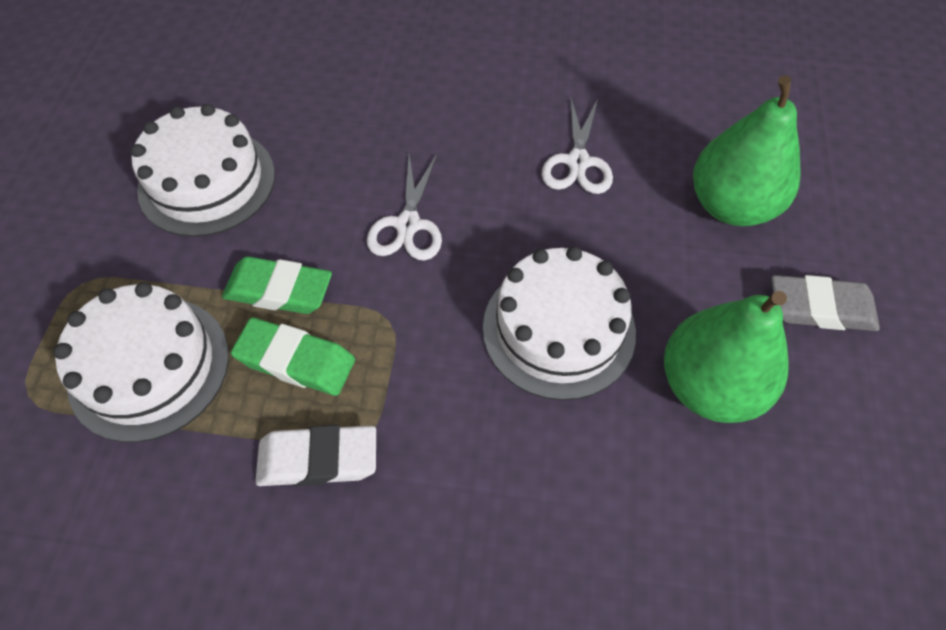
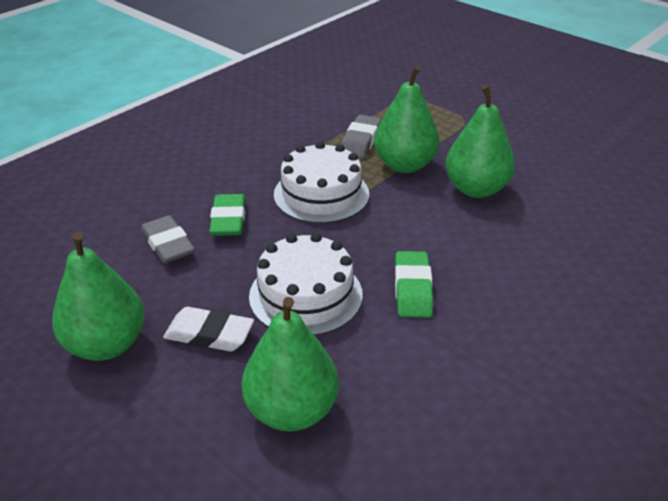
green pear: 2 -> 4
grey eraser: 1 -> 2
white cake: 3 -> 2
white scissors: 2 -> 0

